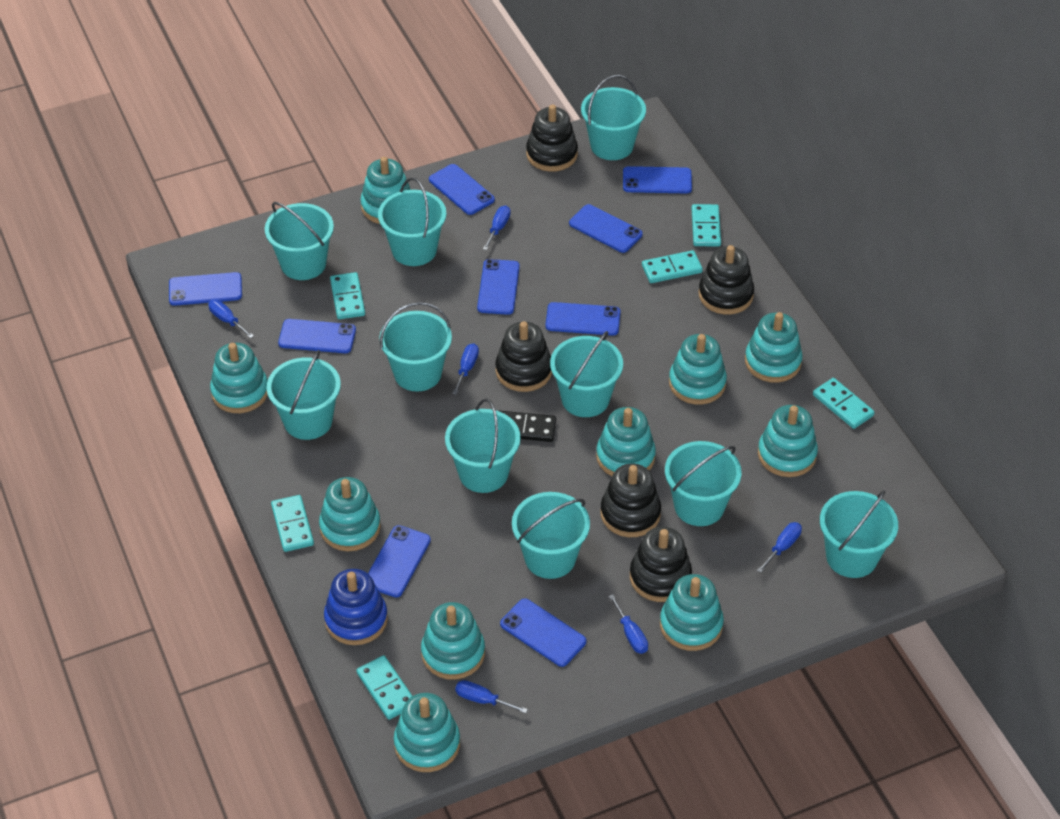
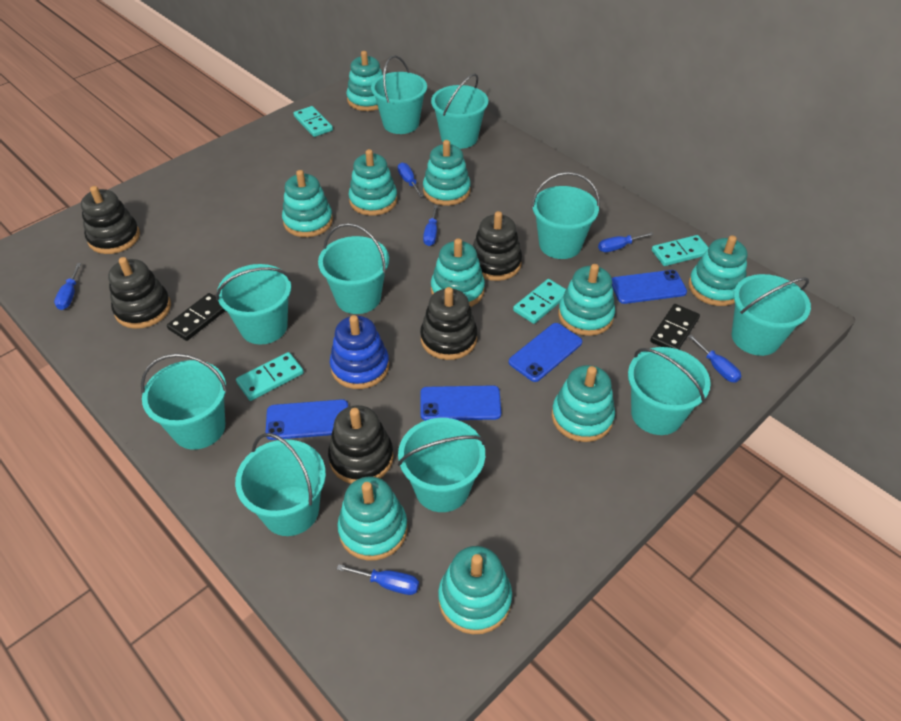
black domino: 1 -> 2
blue phone: 9 -> 4
turquoise domino: 6 -> 4

